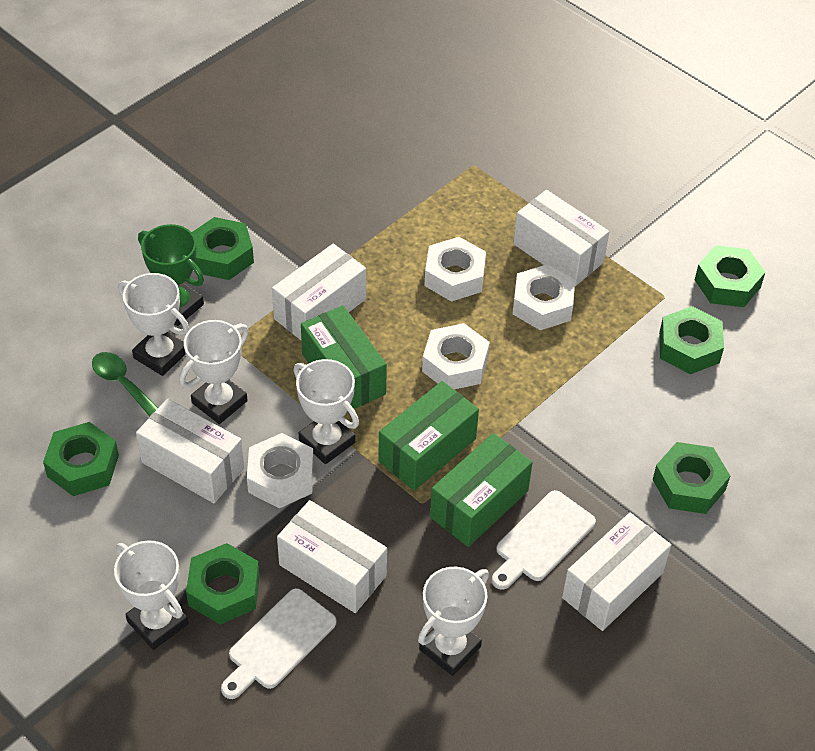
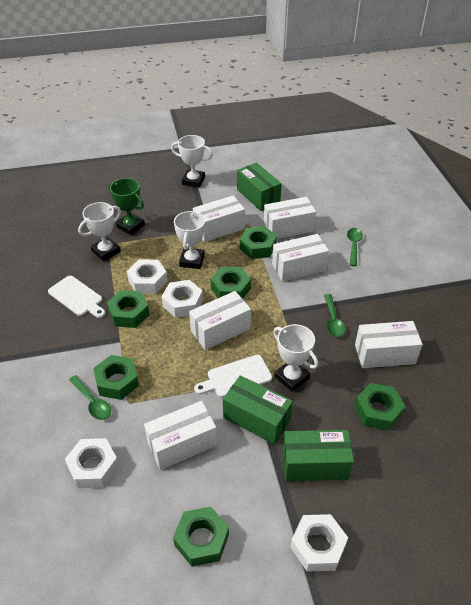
green spoon: 1 -> 3
white box: 5 -> 6
white trophy: 5 -> 4

